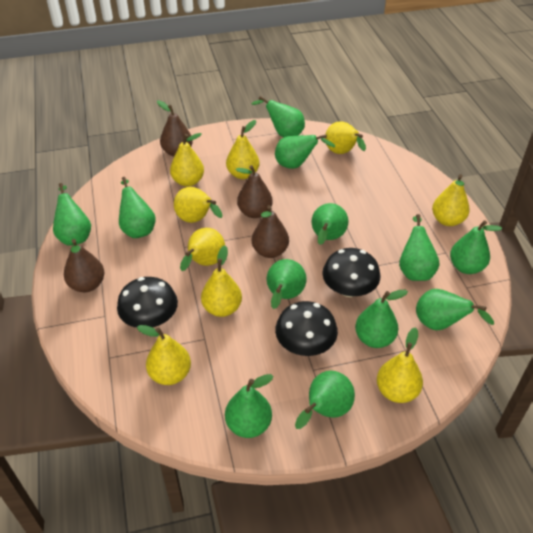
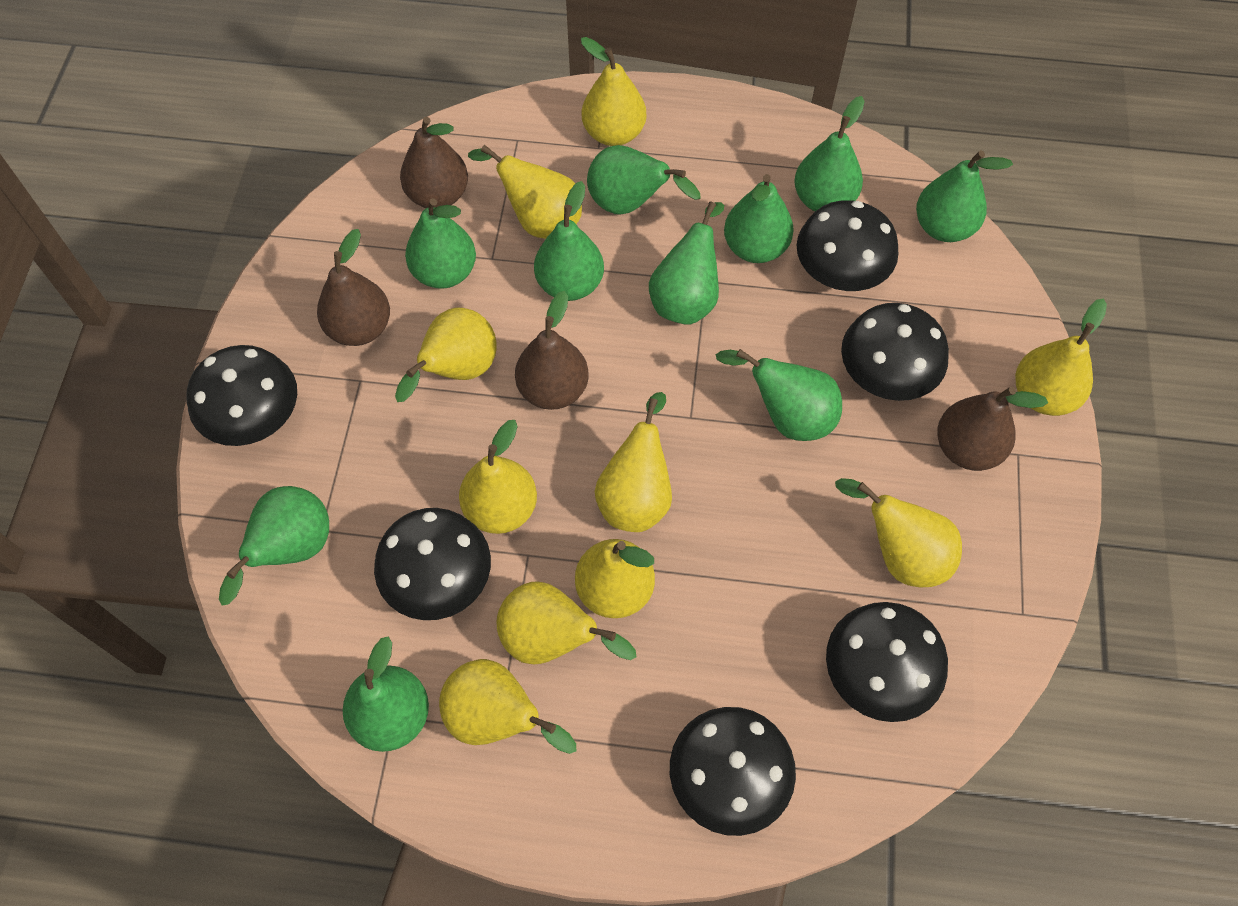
black mushroom: 3 -> 6
green pear: 12 -> 10
yellow pear: 9 -> 10

